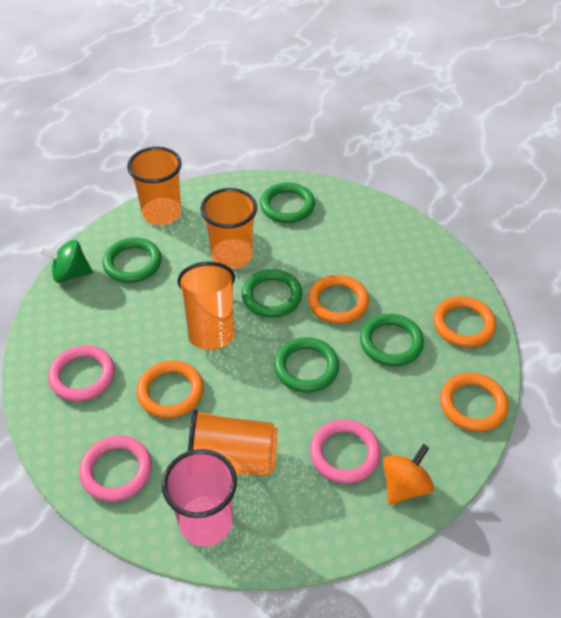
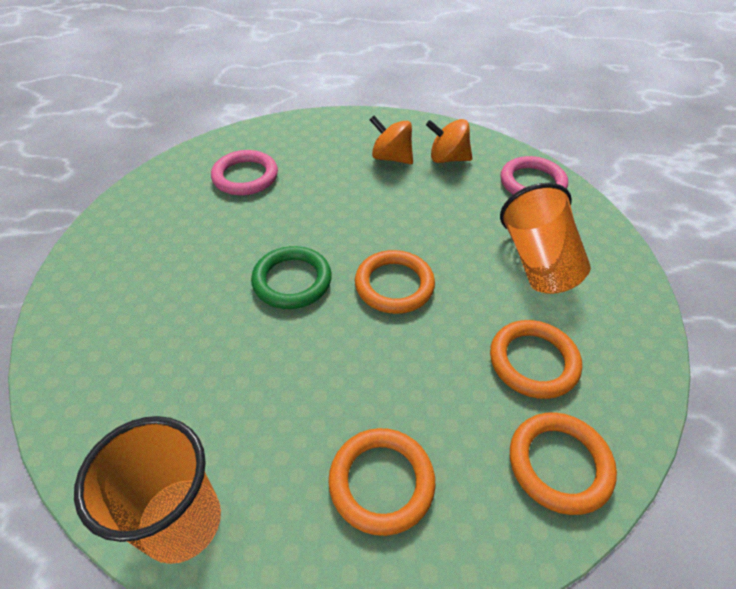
green ring: 5 -> 1
green spinning top: 1 -> 0
orange cup: 4 -> 2
orange spinning top: 1 -> 2
pink cup: 1 -> 0
pink ring: 3 -> 2

